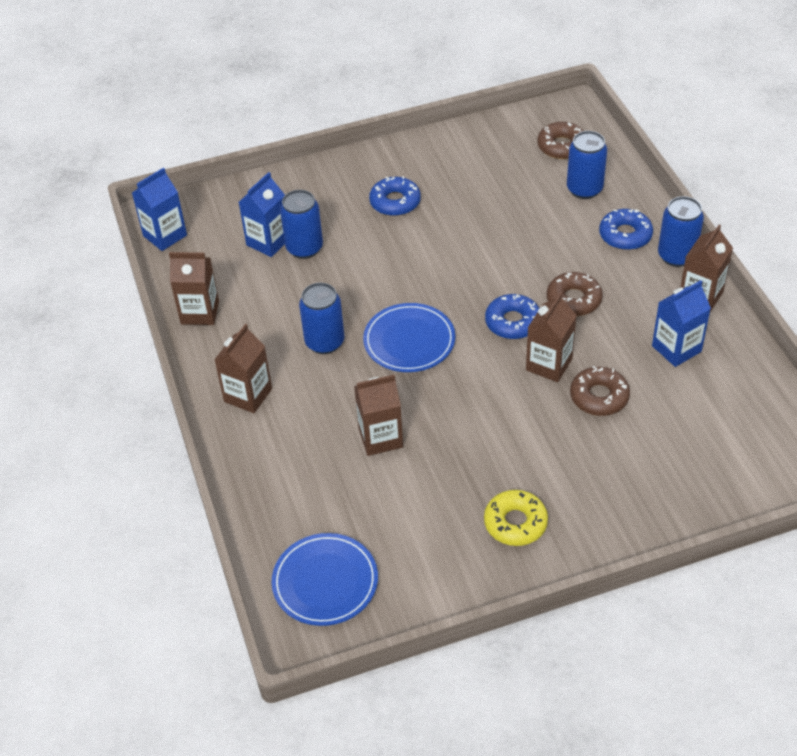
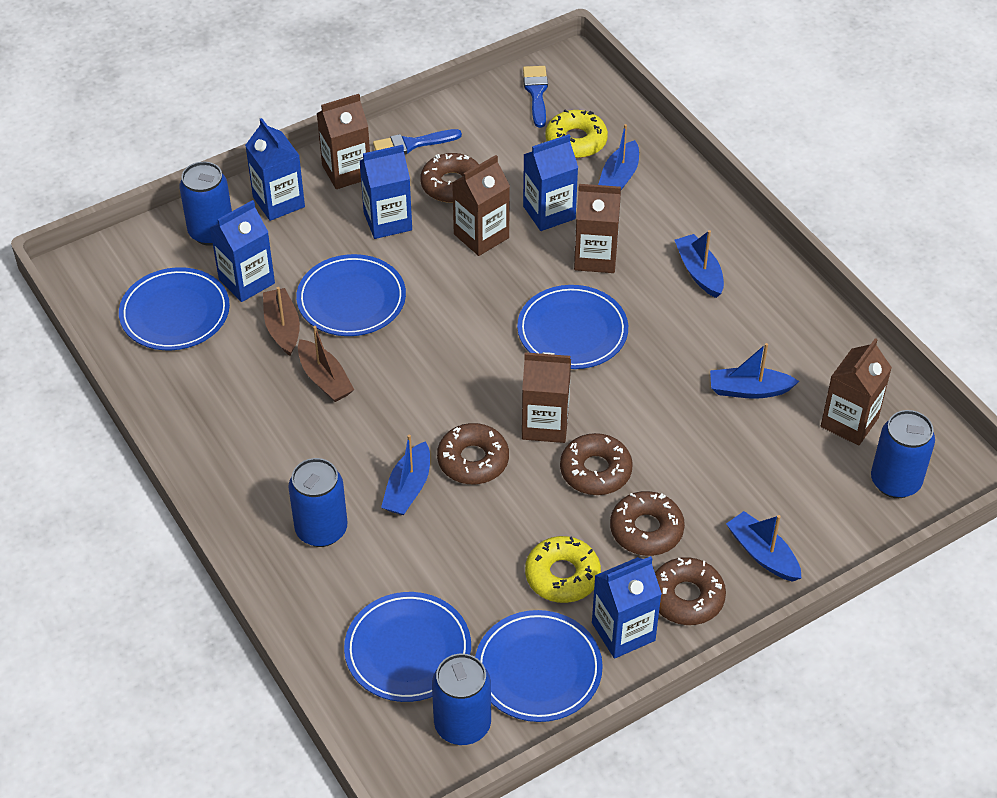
blue boat: 0 -> 5
blue brush: 0 -> 2
blue carton: 3 -> 5
blue donut: 3 -> 0
blue plate: 2 -> 5
brown boat: 0 -> 2
brown donut: 3 -> 5
yellow donut: 1 -> 2

